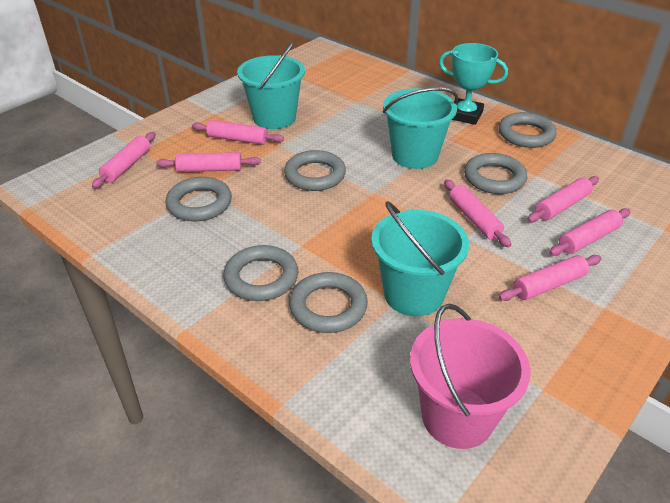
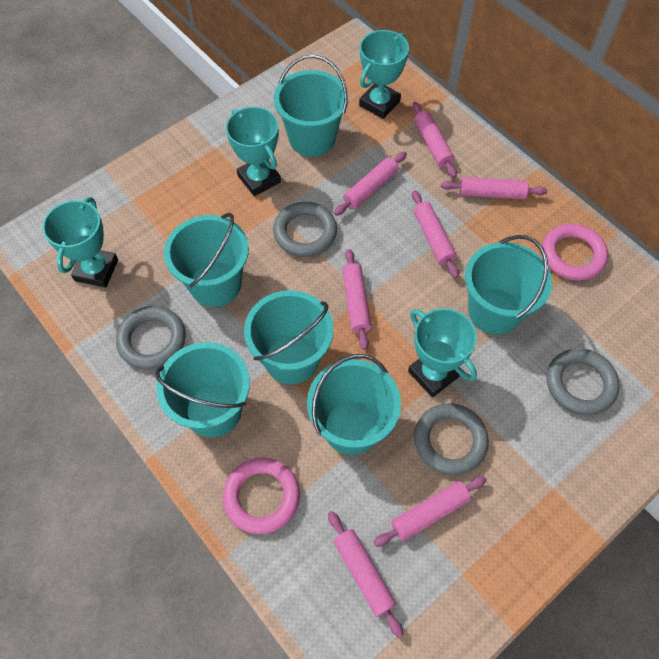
grey ring: 6 -> 4
pink bucket: 1 -> 0
pink ring: 0 -> 2
turquoise bucket: 3 -> 6
turquoise trophy: 1 -> 4

